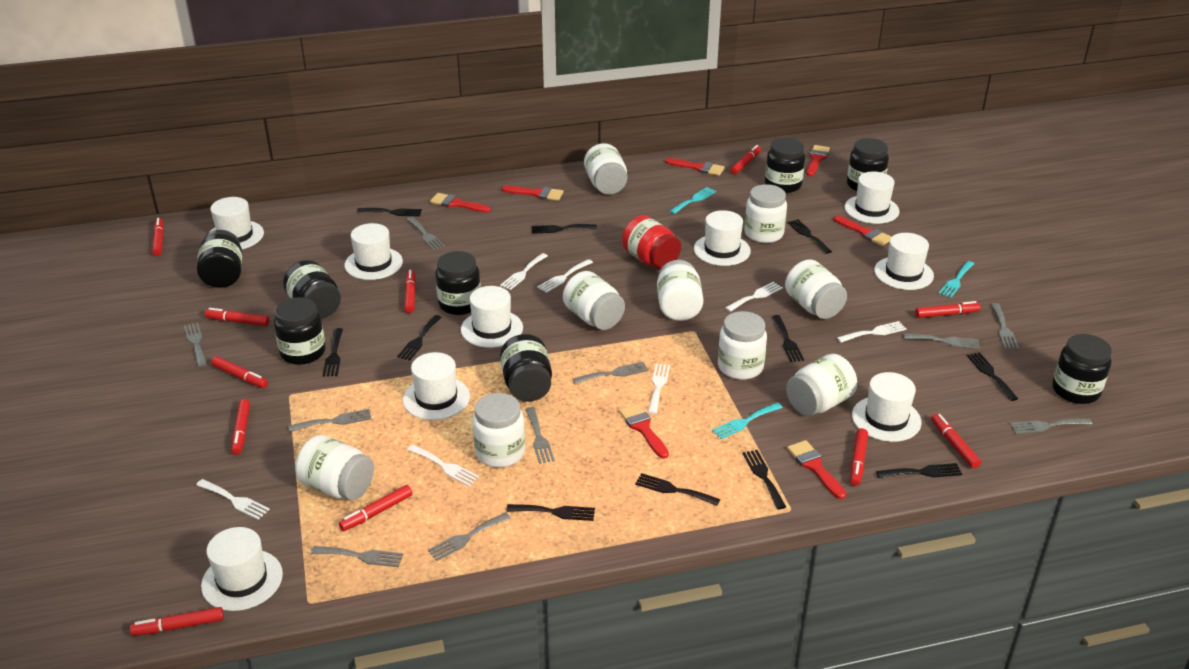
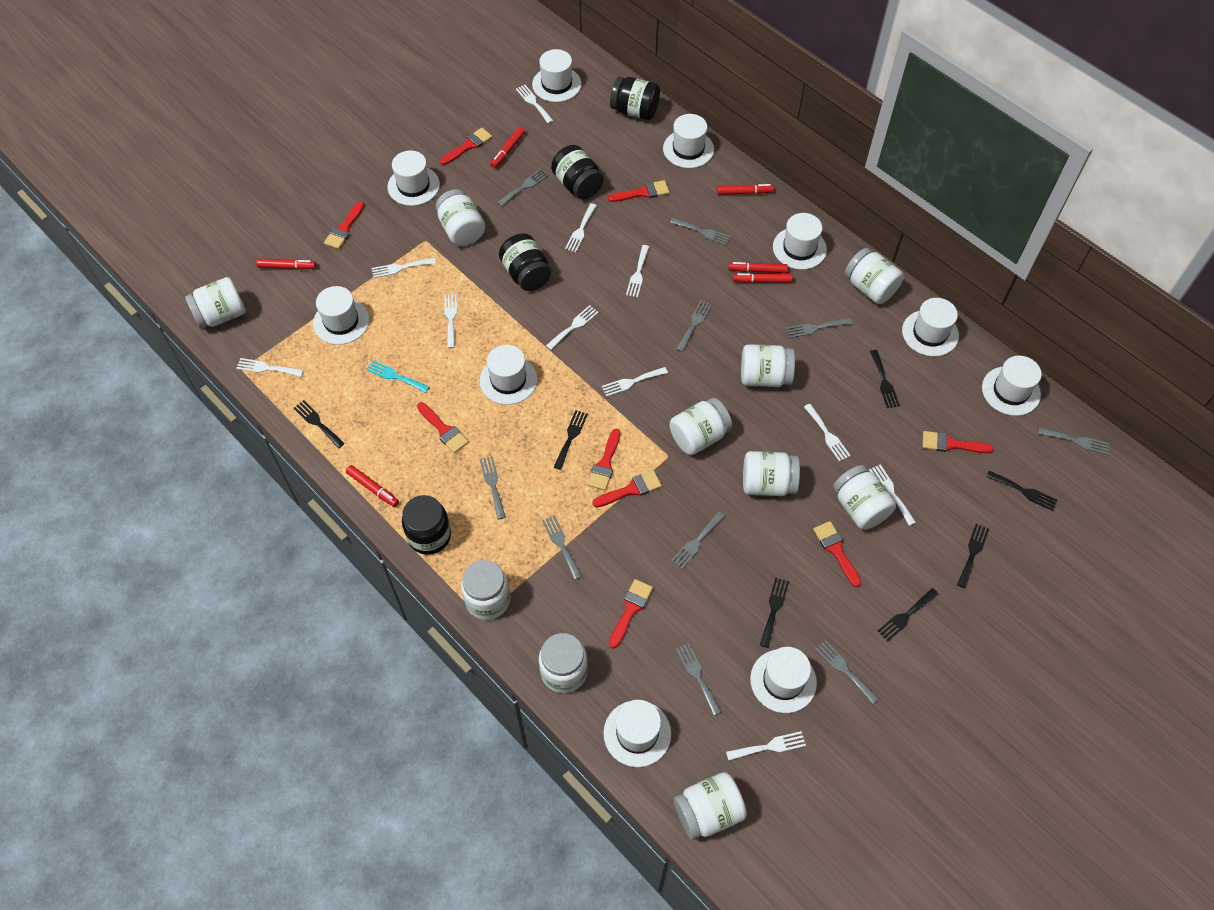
black fork: 11 -> 7
black jar: 8 -> 4
red brush: 7 -> 9
red jar: 1 -> 0
red marker: 11 -> 6
turquoise fork: 3 -> 1
white fork: 7 -> 11
white hat: 9 -> 10
white jar: 9 -> 10

